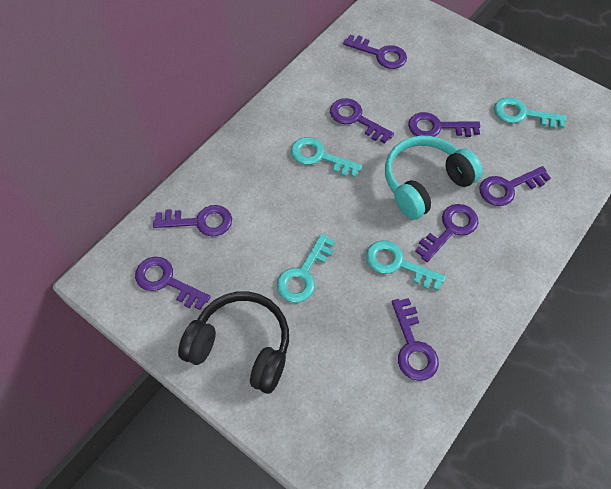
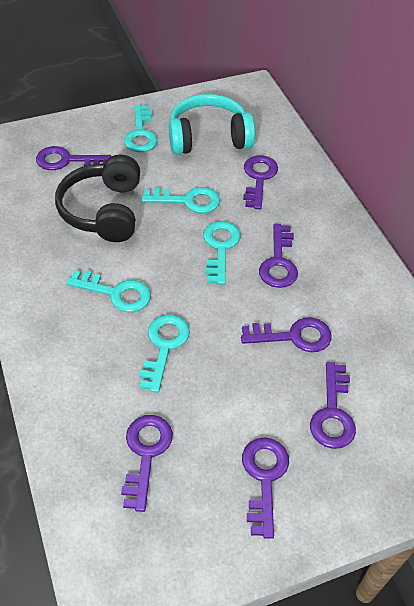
purple key: 8 -> 7
turquoise key: 4 -> 5

